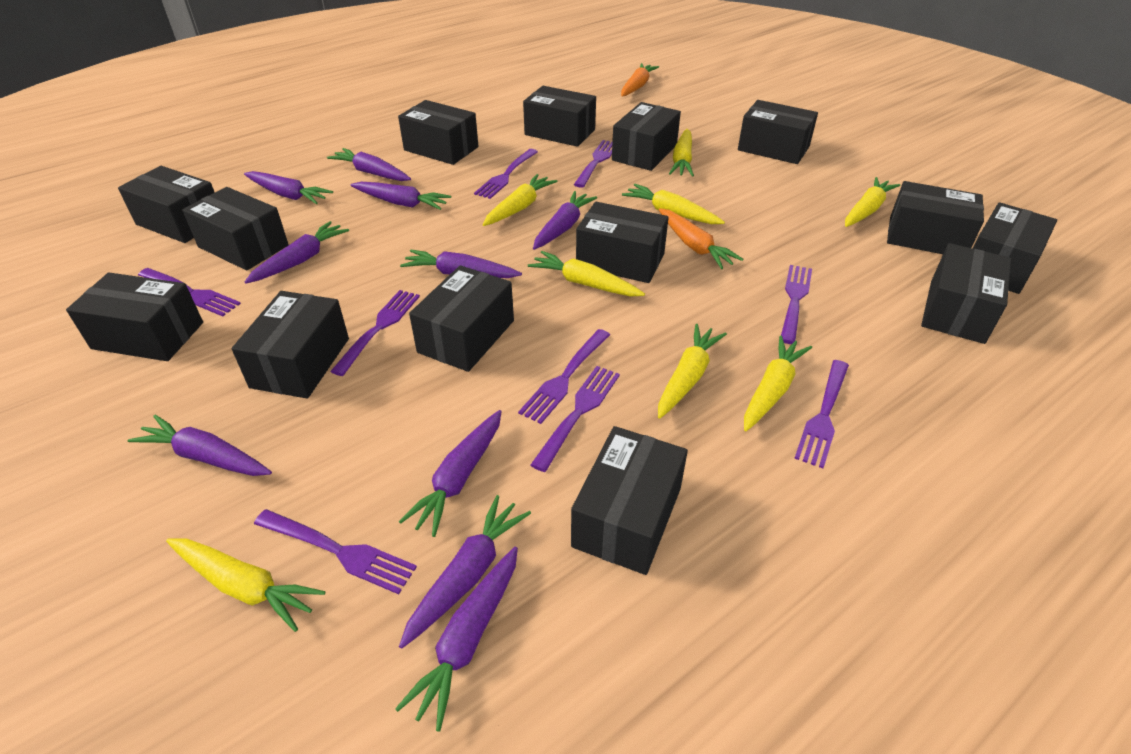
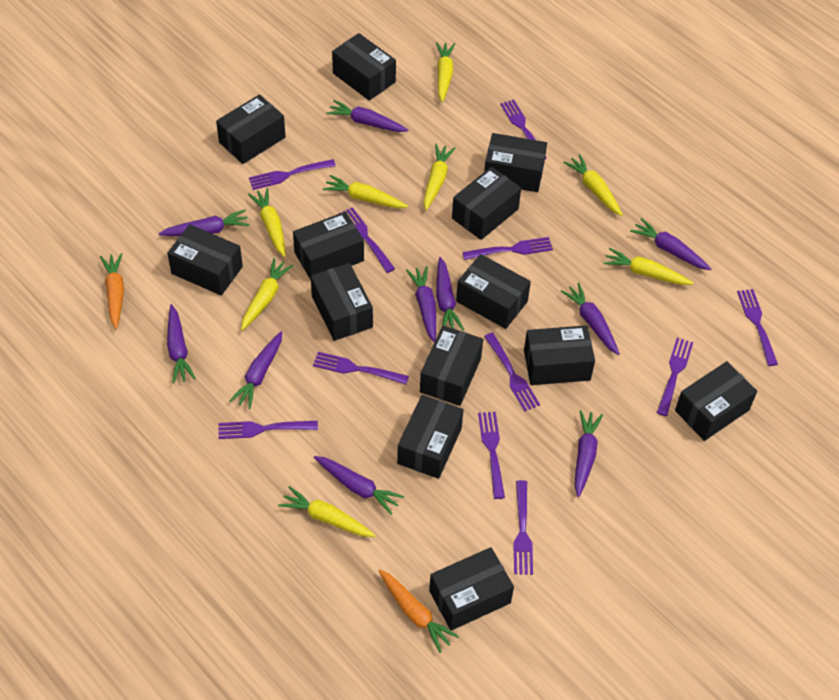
black box: 14 -> 13
purple fork: 9 -> 11

